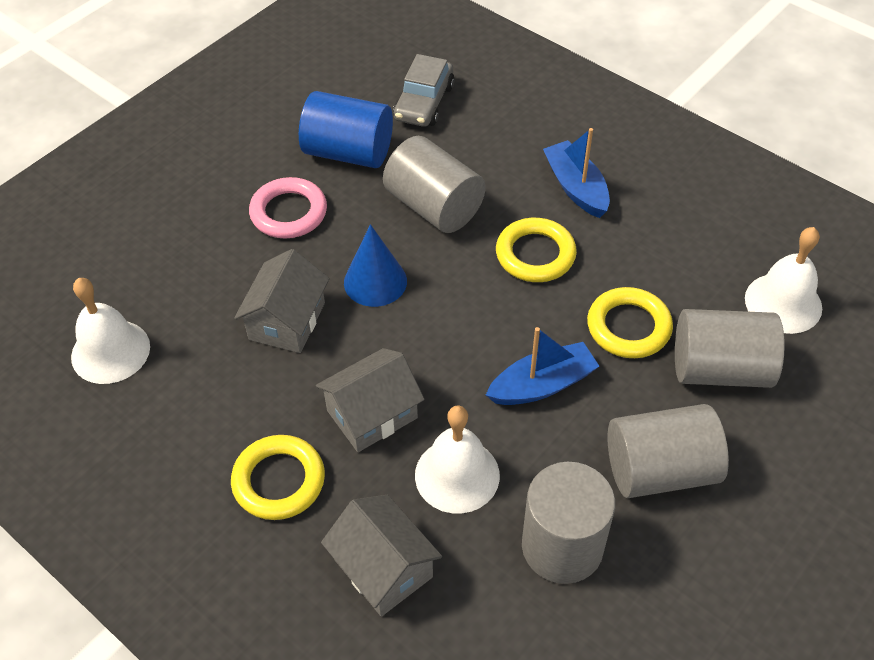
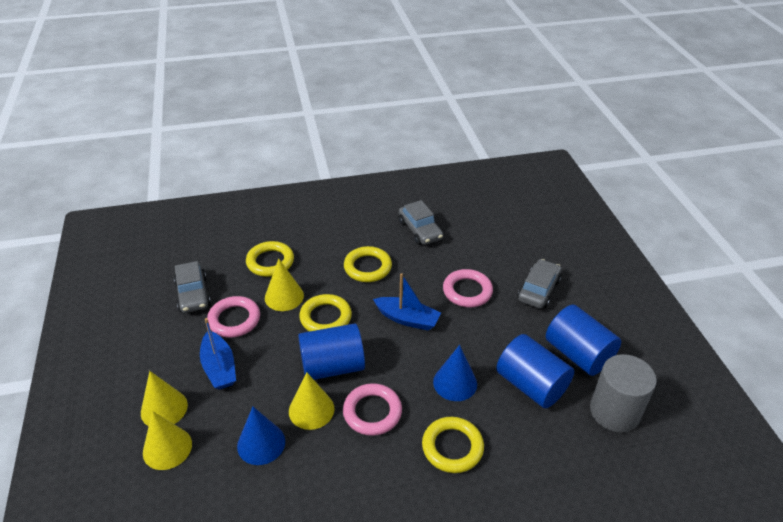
blue cone: 1 -> 2
blue cylinder: 1 -> 3
grey car: 1 -> 3
grey cylinder: 4 -> 1
grey house: 3 -> 0
pink ring: 1 -> 3
white bell: 3 -> 0
yellow cone: 0 -> 4
yellow ring: 3 -> 4

